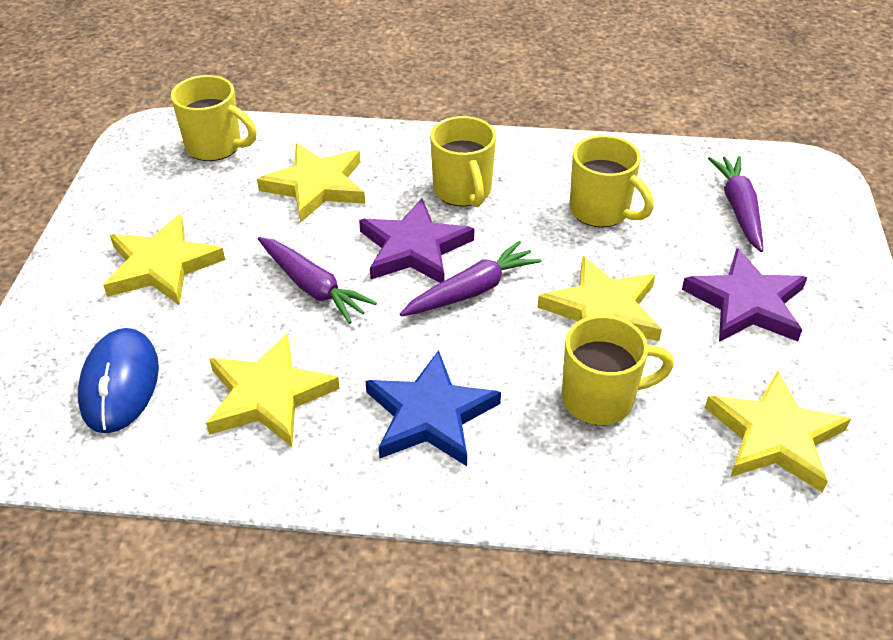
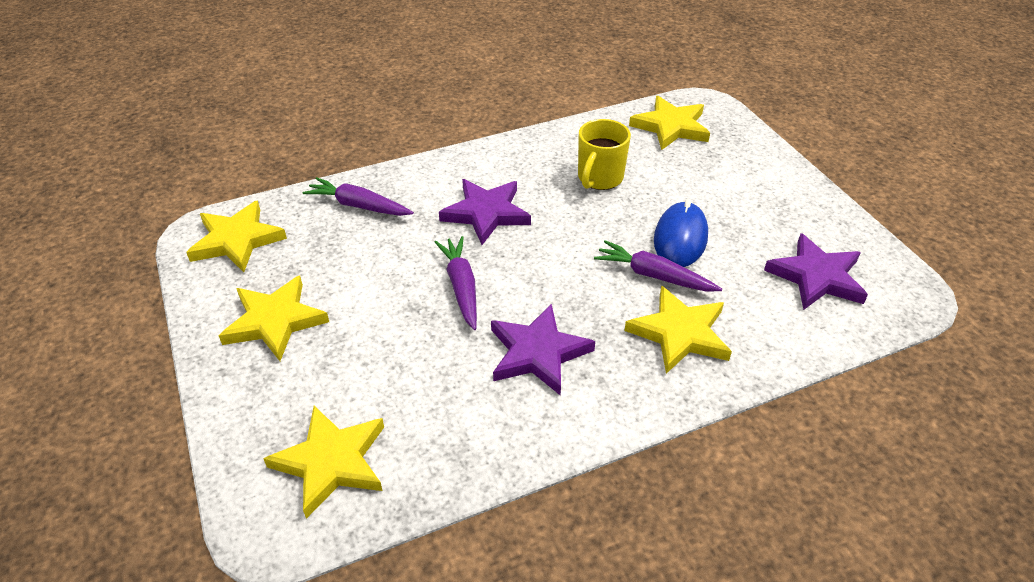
blue star: 1 -> 0
purple star: 2 -> 3
yellow mug: 4 -> 1

